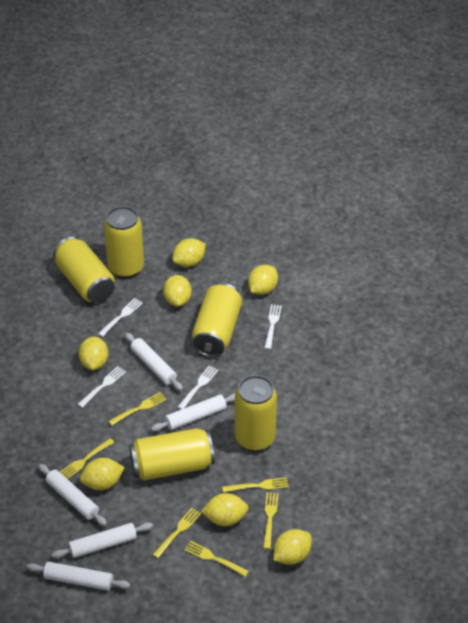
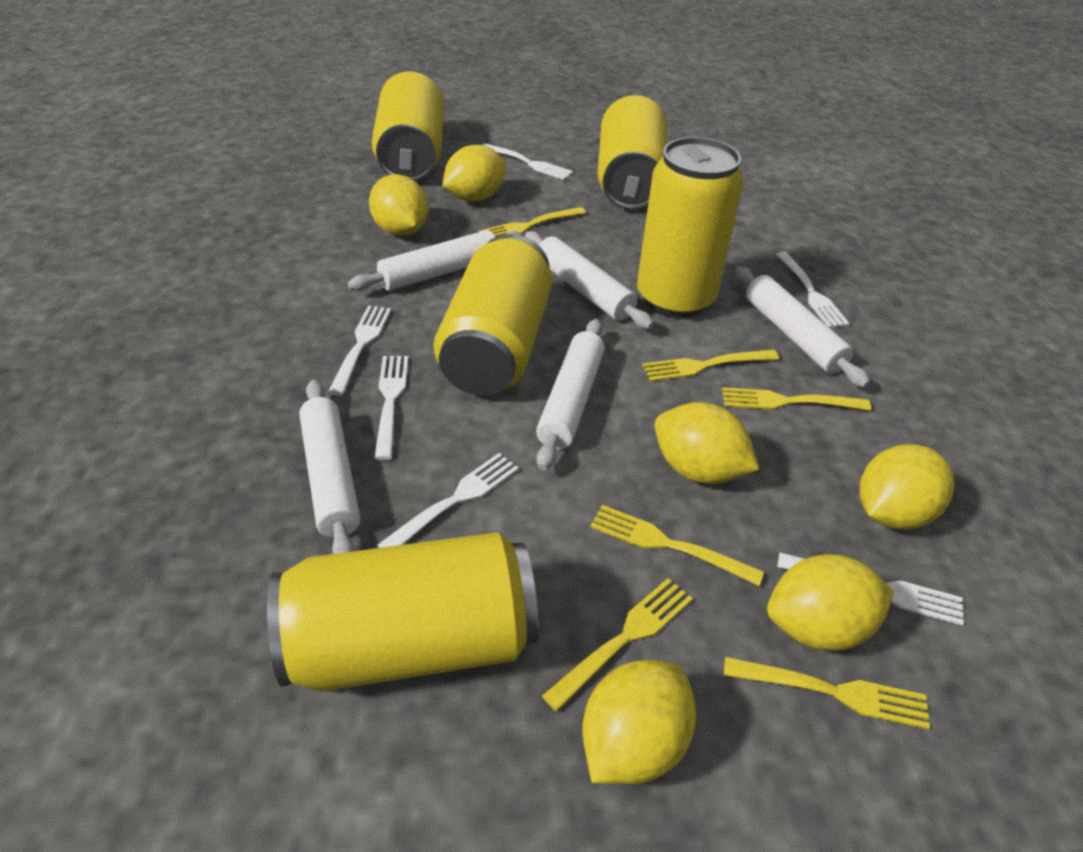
white fork: 4 -> 6
yellow lemon: 7 -> 6

